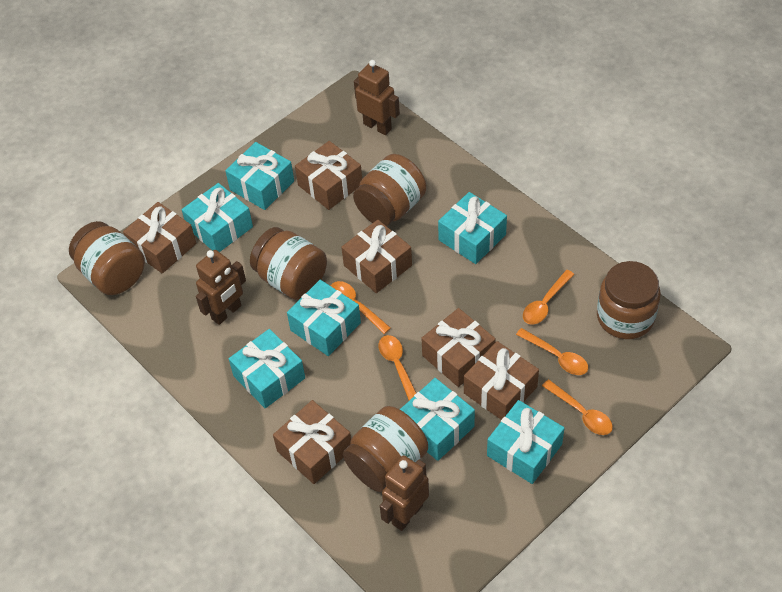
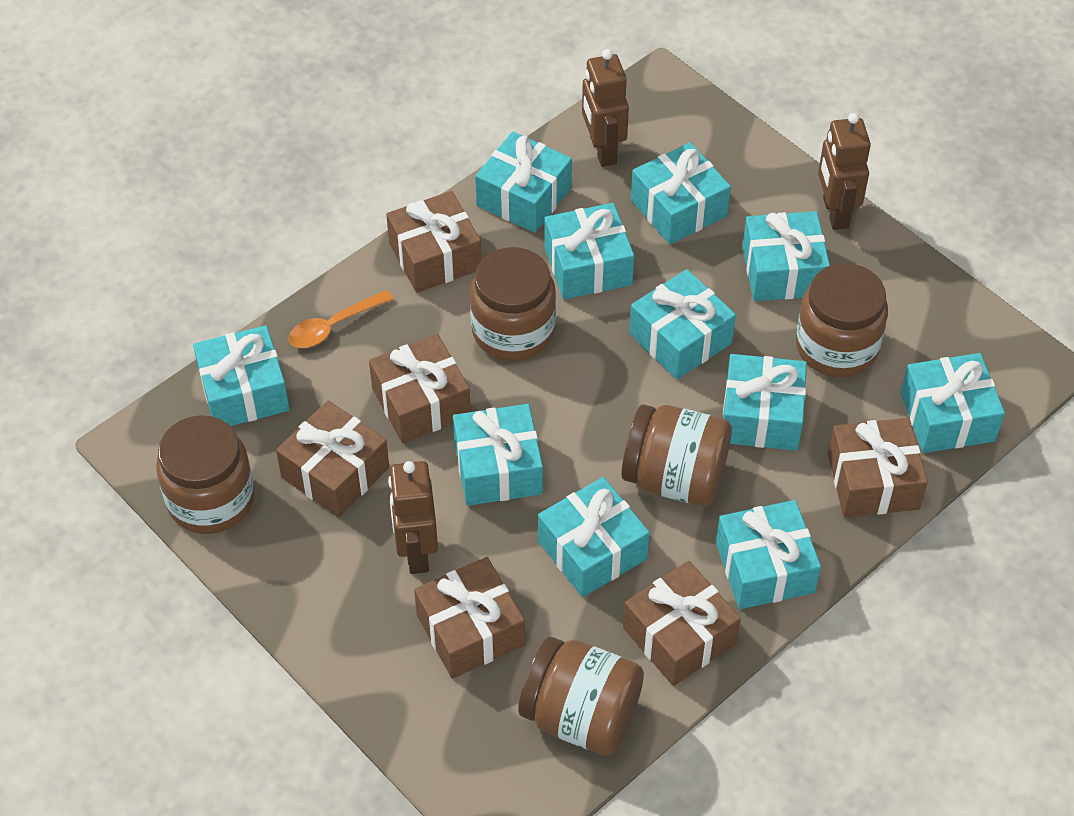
orange spoon: 5 -> 1
turquoise gift: 7 -> 11

